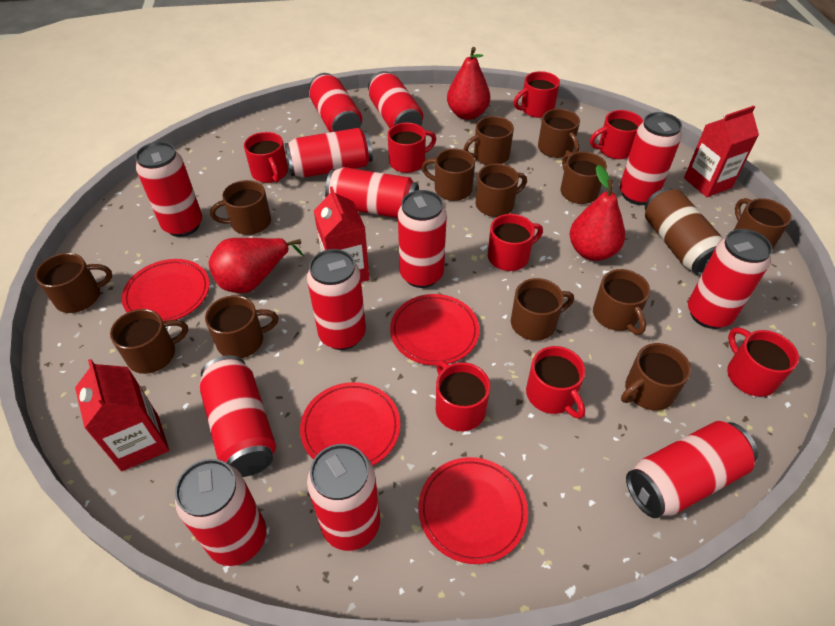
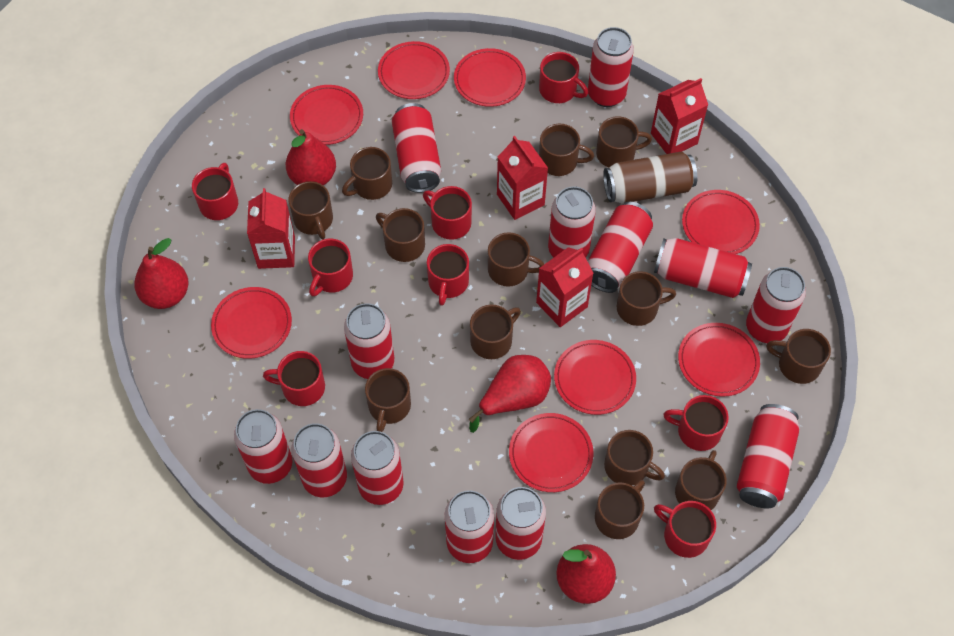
red carton: 3 -> 4
red pear: 3 -> 4
red plate: 4 -> 8

